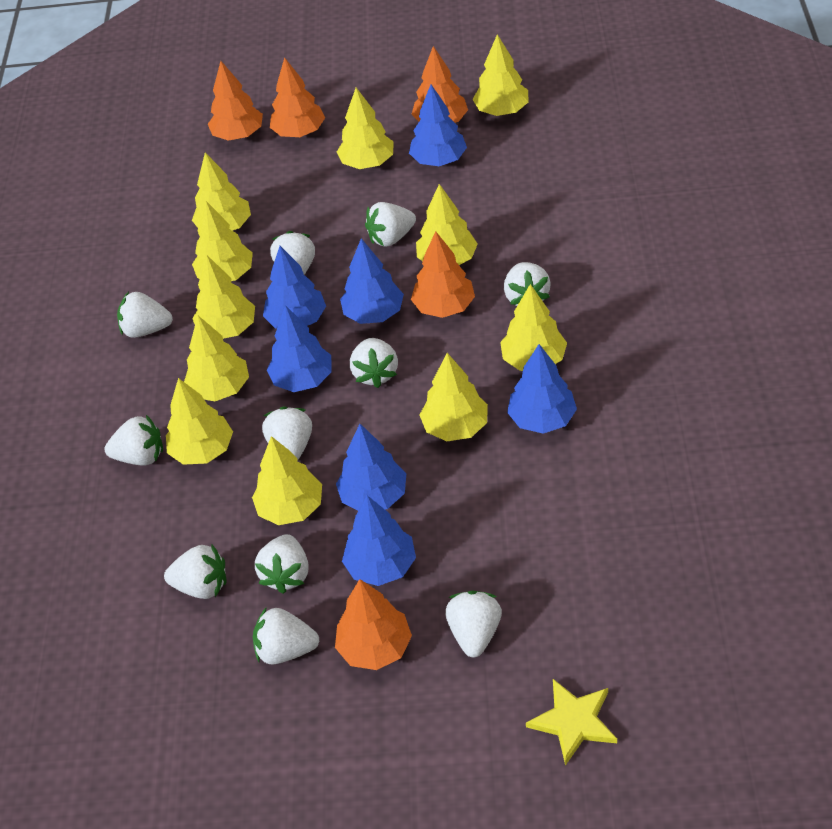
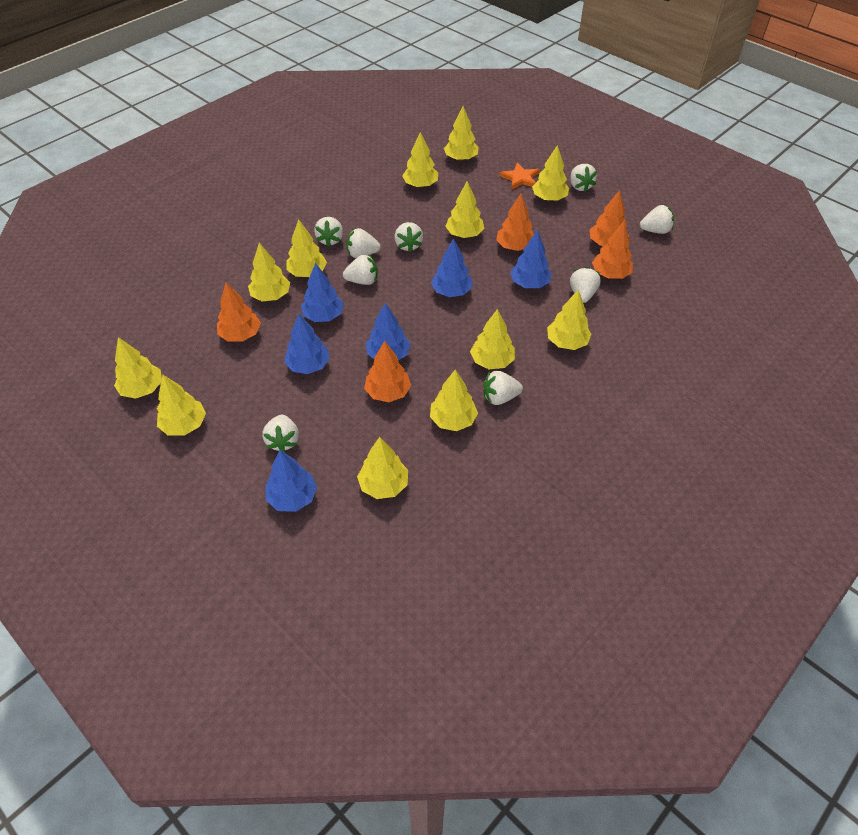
blue tree: 7 -> 6
orange star: 0 -> 1
white strawberry: 11 -> 9
yellow star: 1 -> 0
yellow tree: 11 -> 12

